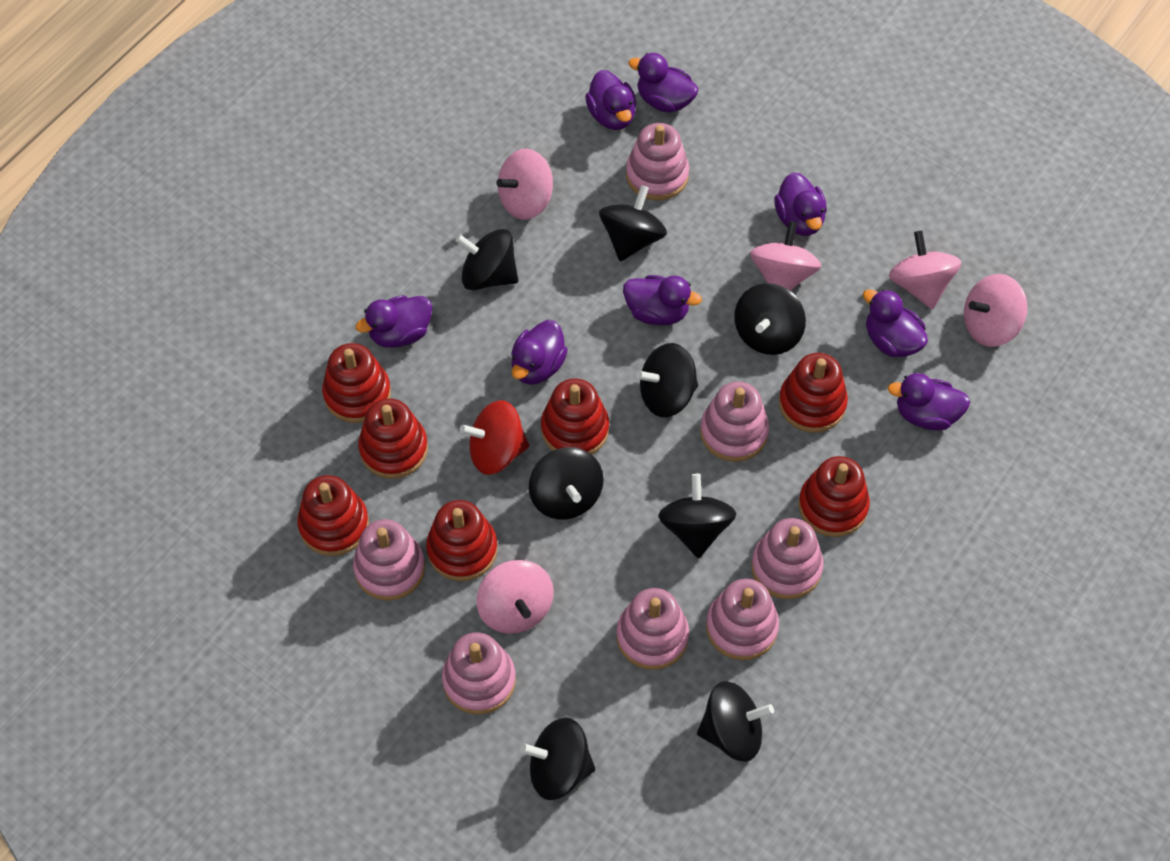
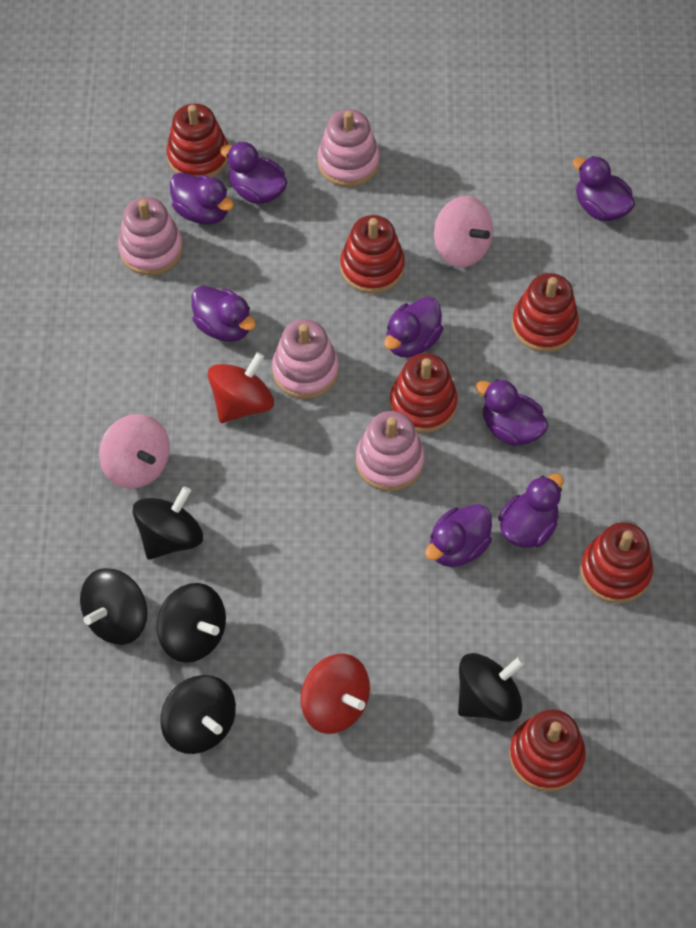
black spinning top: 8 -> 5
pink spinning top: 5 -> 2
pink stacking toy: 7 -> 4
red spinning top: 1 -> 2
red stacking toy: 7 -> 6

